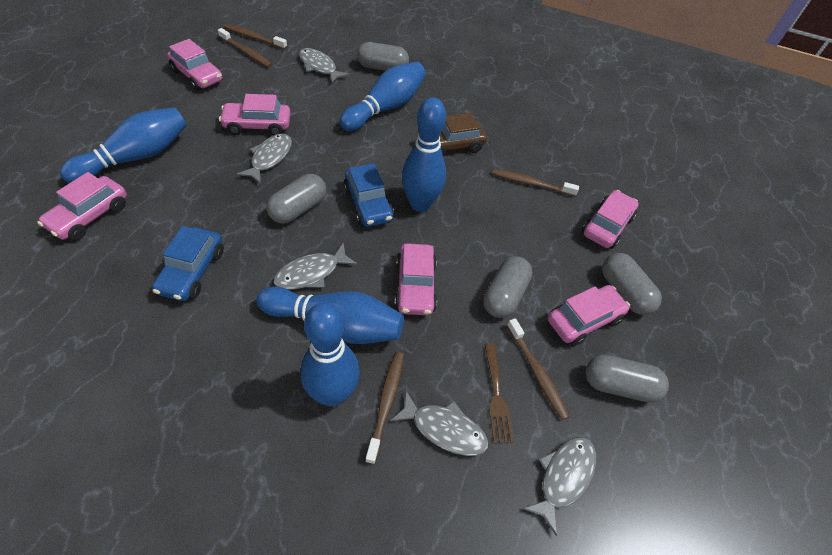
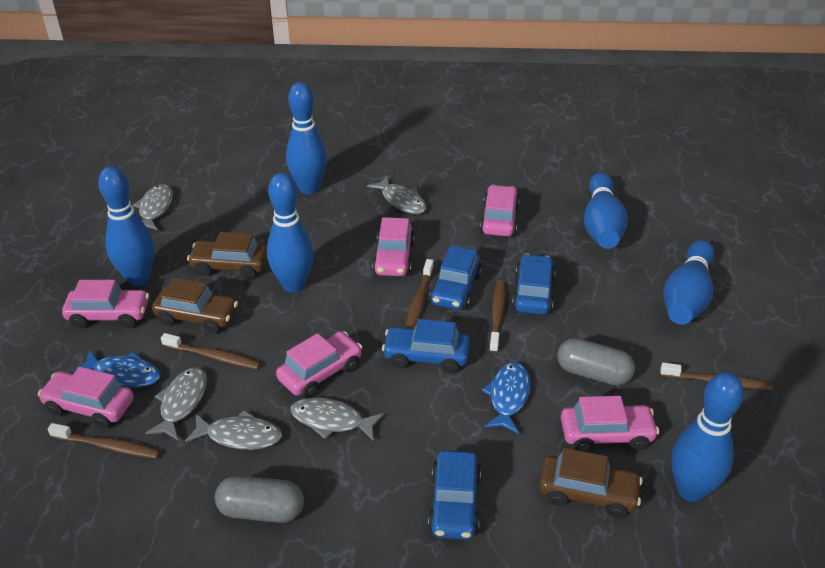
blue bowling pin: 5 -> 6
blue car: 2 -> 4
blue fish: 0 -> 2
brown car: 1 -> 3
brown fork: 1 -> 0
grey capsule: 5 -> 2

